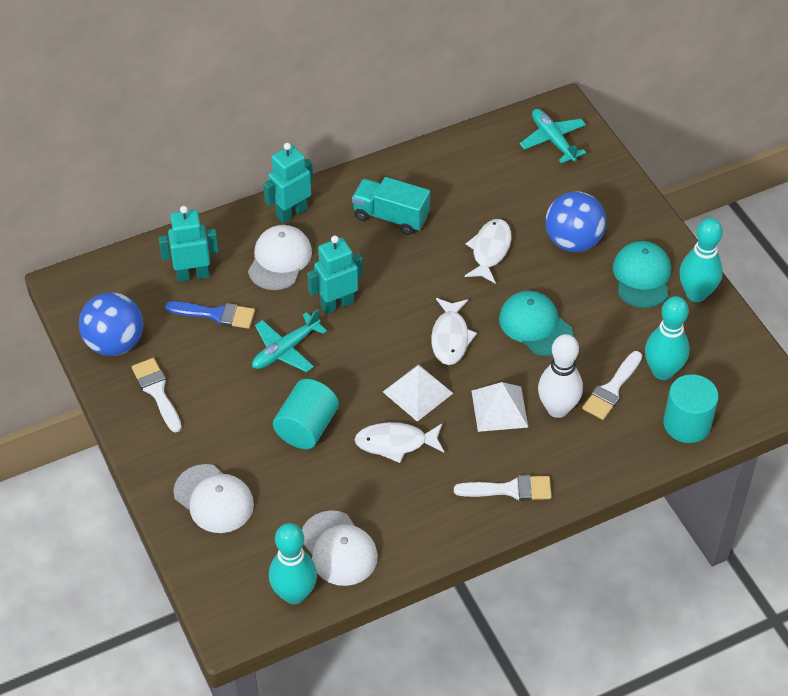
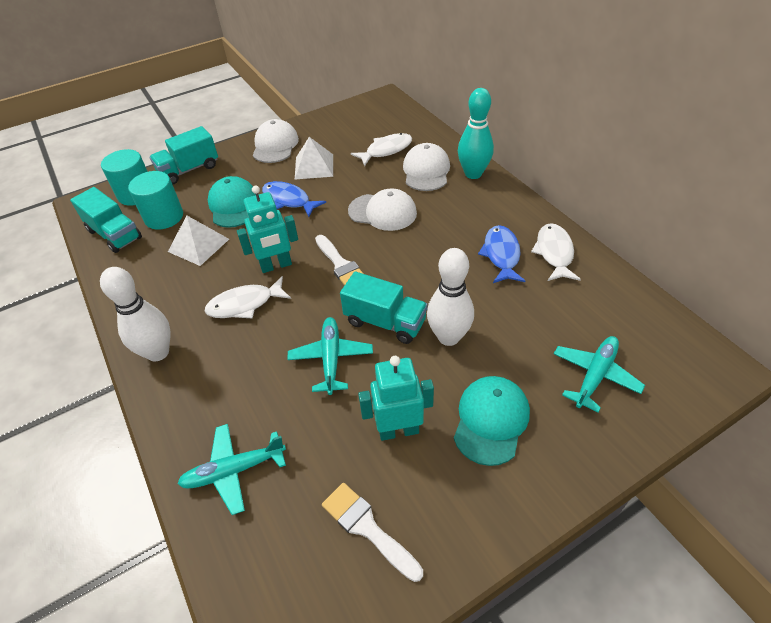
blue ball: 2 -> 0
blue brush: 1 -> 0
blue fish: 0 -> 2
turquoise bowling pin: 3 -> 1
turquoise plane: 2 -> 3
turquoise robot: 3 -> 2
turquoise truck: 1 -> 3
white bowling pin: 1 -> 2
white brush: 3 -> 2

